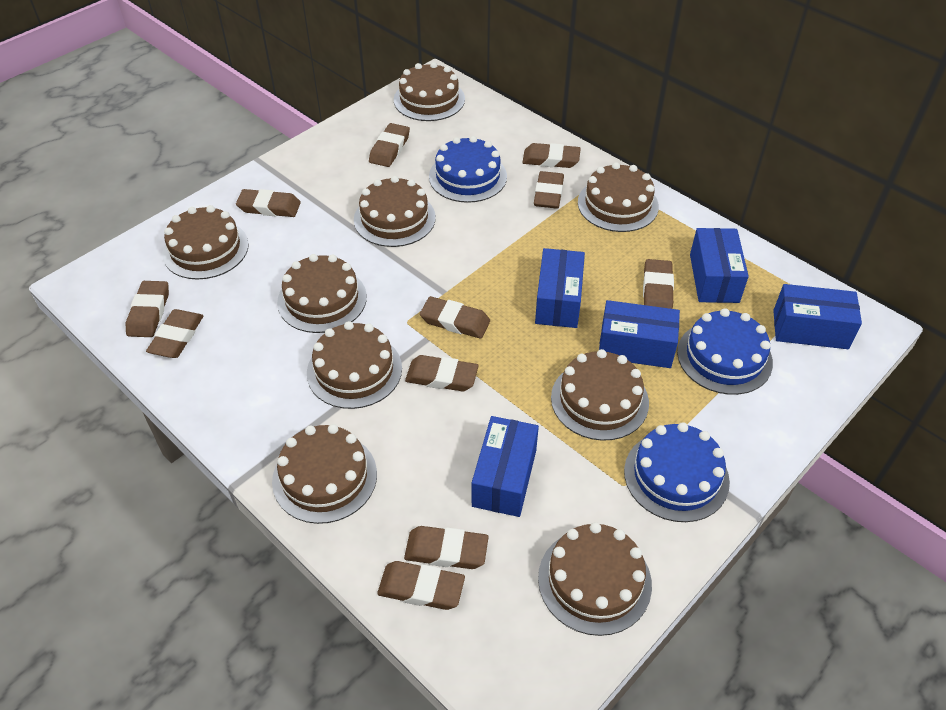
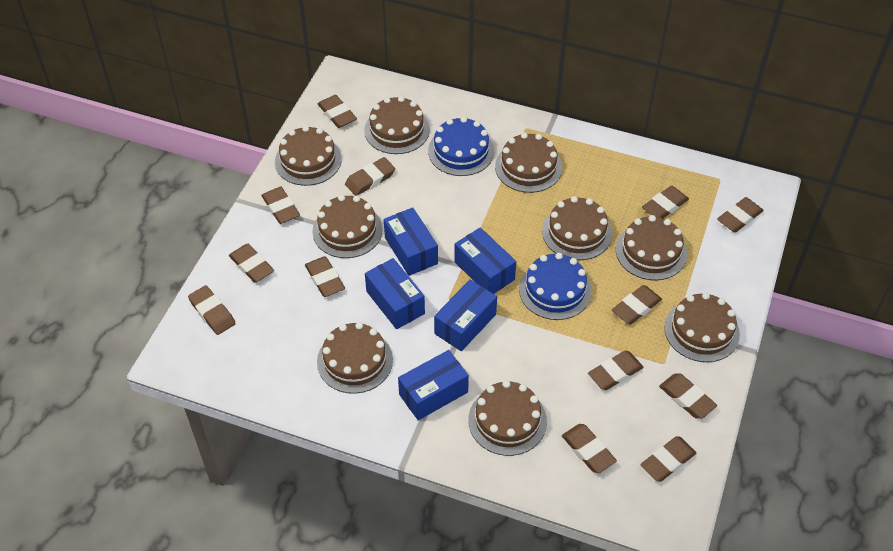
blue cake: 3 -> 2
brown eraser: 11 -> 13

